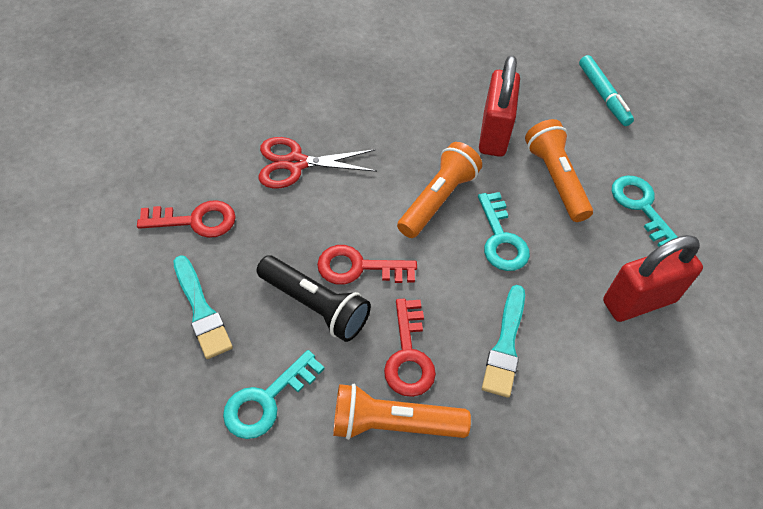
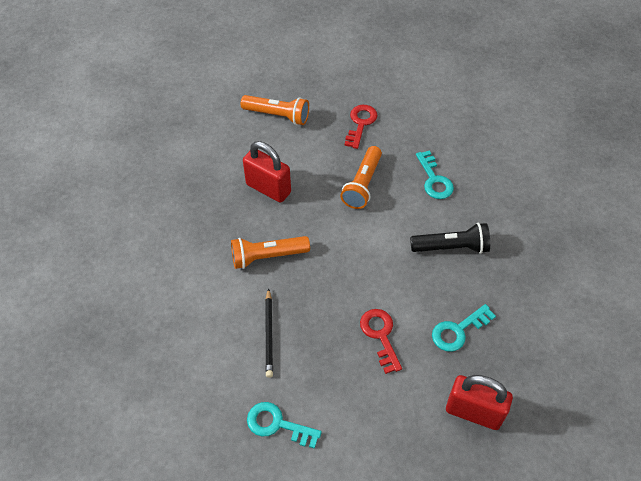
black pencil: 0 -> 1
red key: 3 -> 2
red scissors: 1 -> 0
turquoise brush: 2 -> 0
turquoise marker: 1 -> 0

